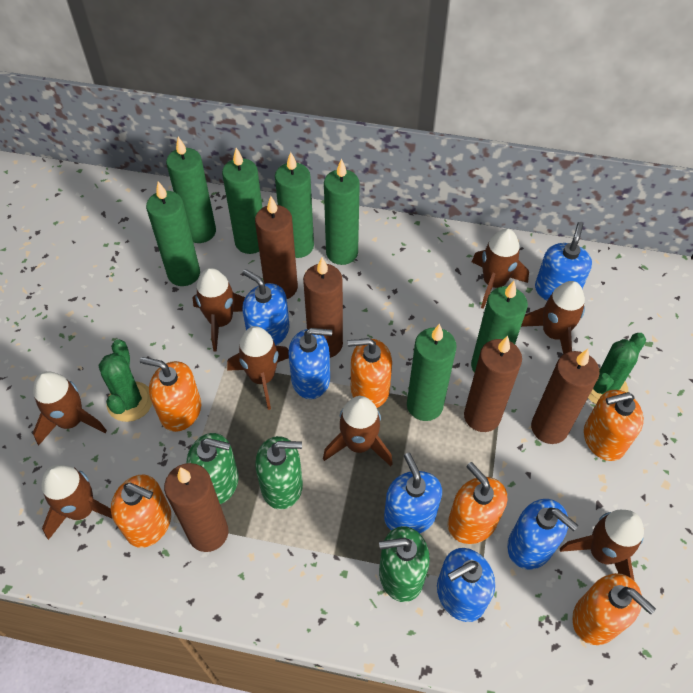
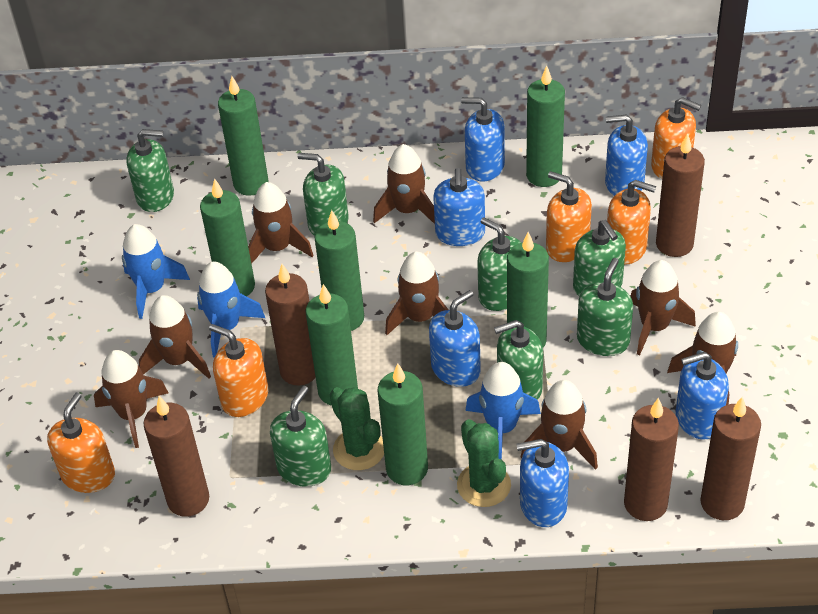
blue rocket: 0 -> 3
green soap dispenser: 3 -> 7
orange soap dispenser: 6 -> 5

